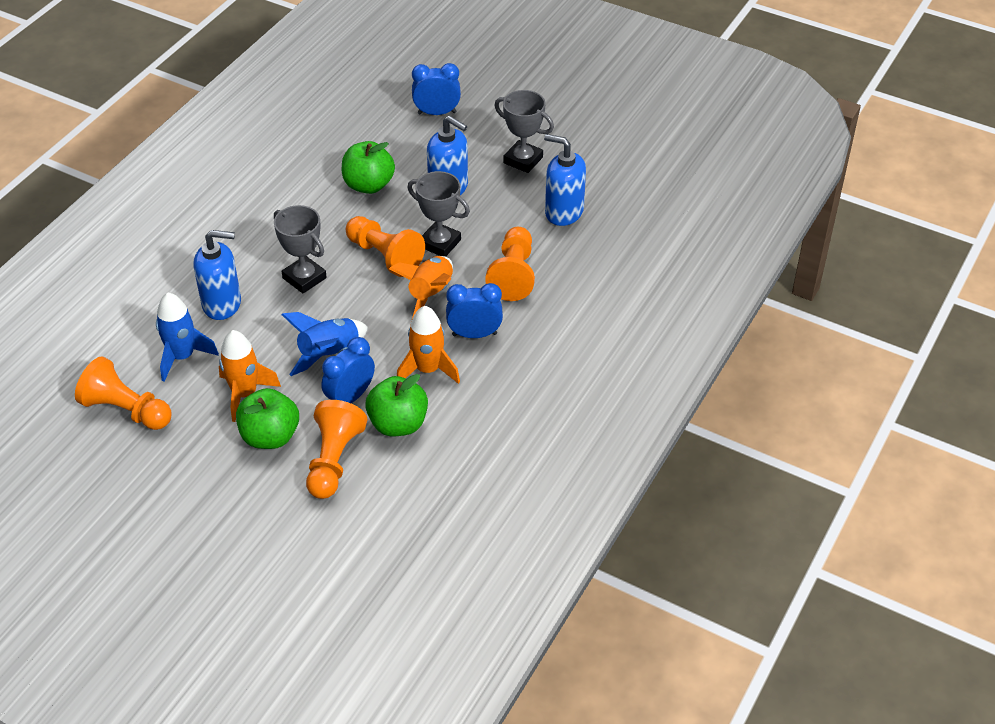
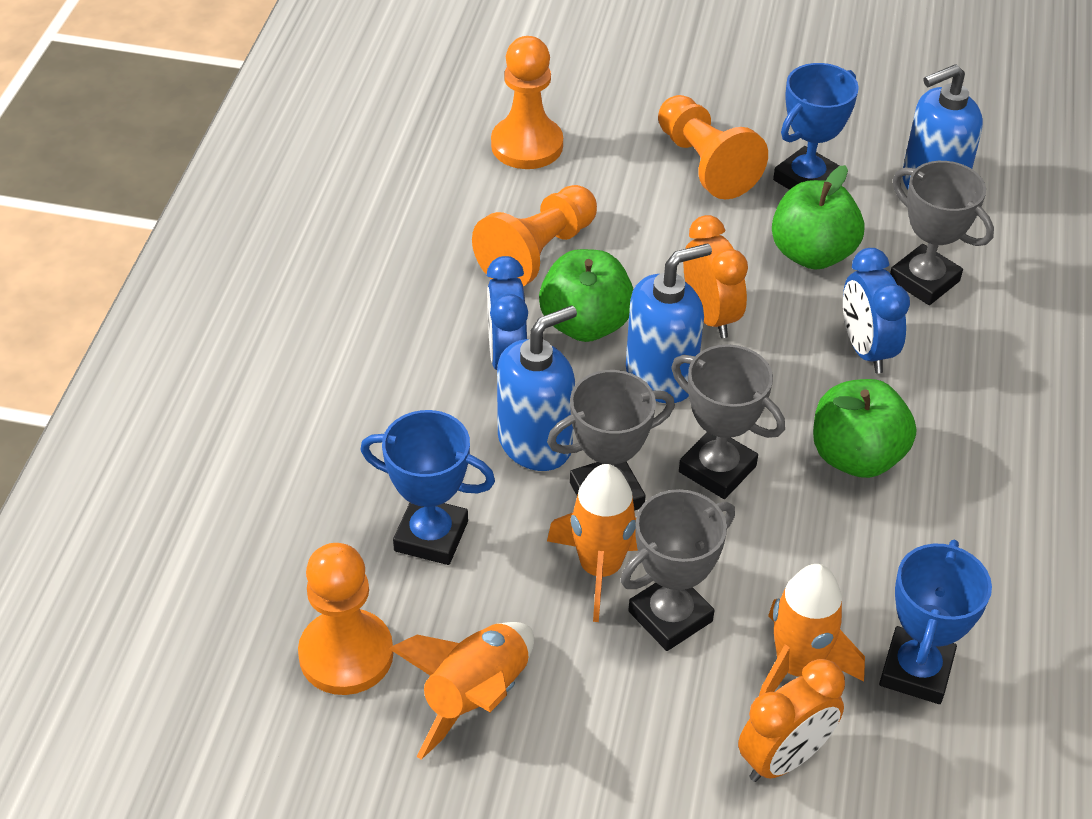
blue clock: 3 -> 2
blue rocket: 2 -> 0
blue trophy: 0 -> 3
grey trophy: 3 -> 4
orange clock: 0 -> 2

